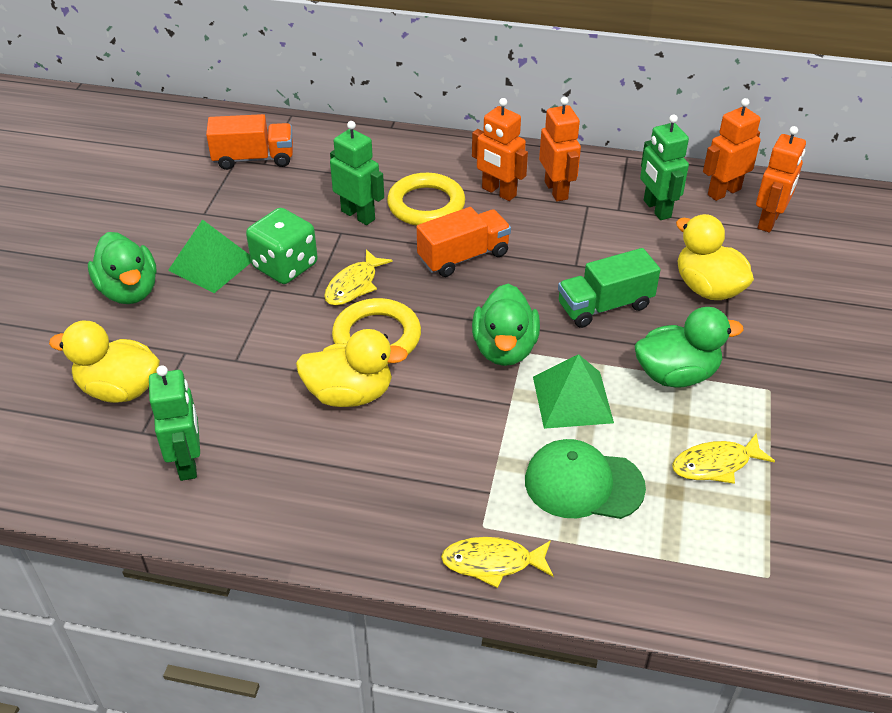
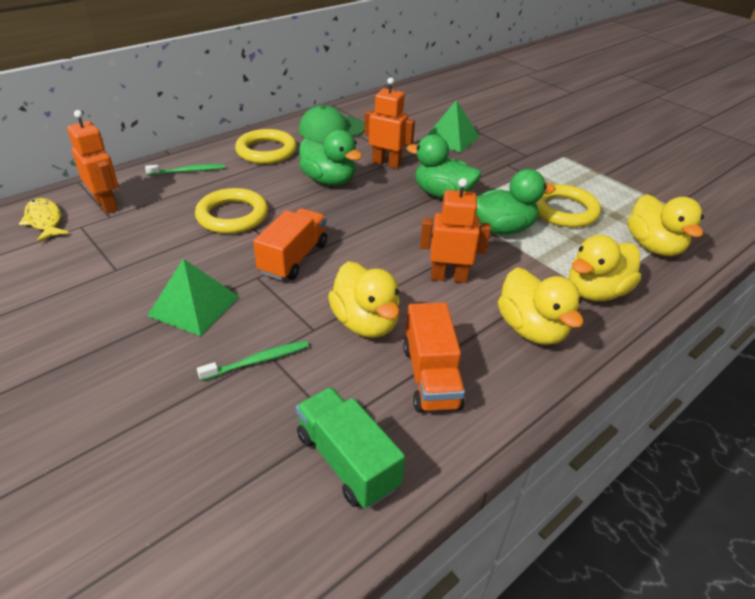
green dice: 1 -> 0
green robot: 3 -> 0
green toothbrush: 0 -> 2
orange robot: 4 -> 3
yellow duck: 3 -> 4
yellow fish: 3 -> 1
yellow ring: 2 -> 3

